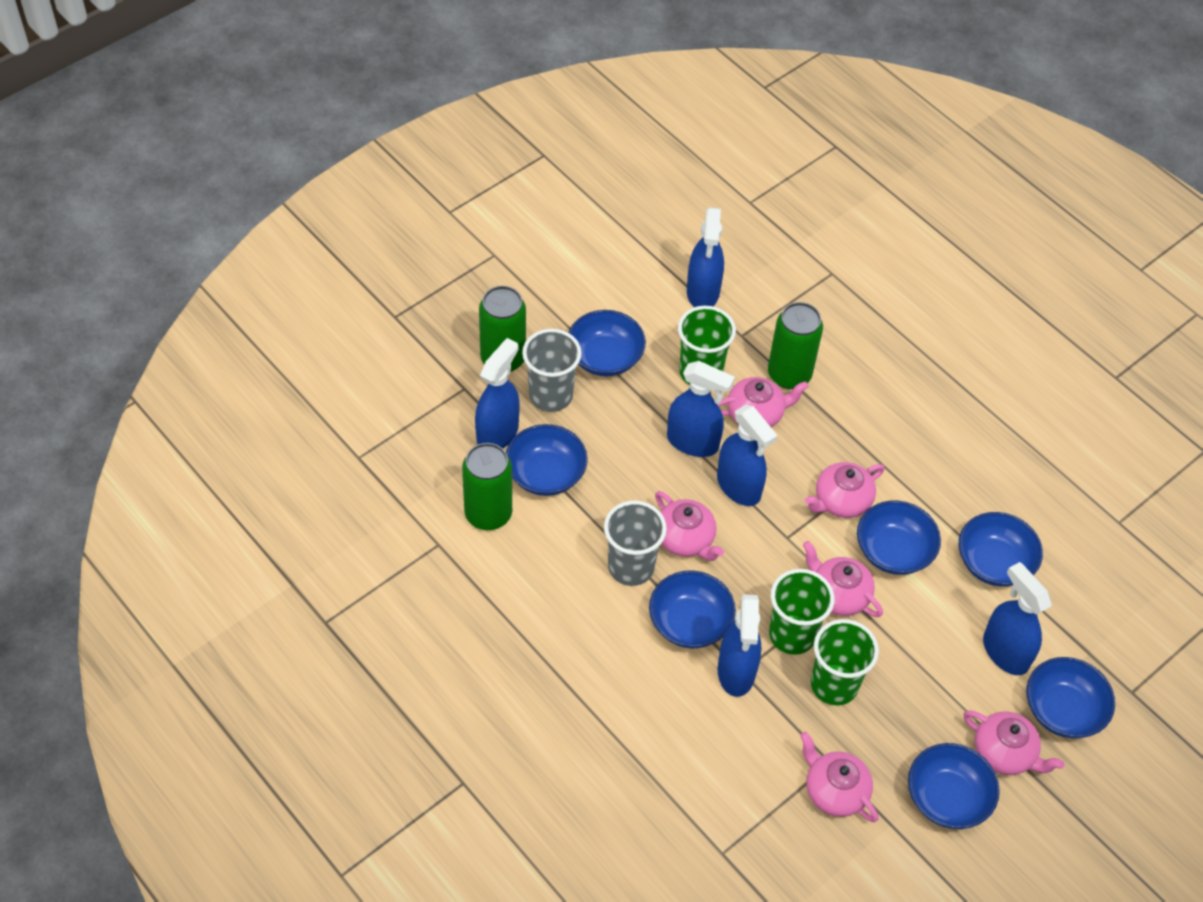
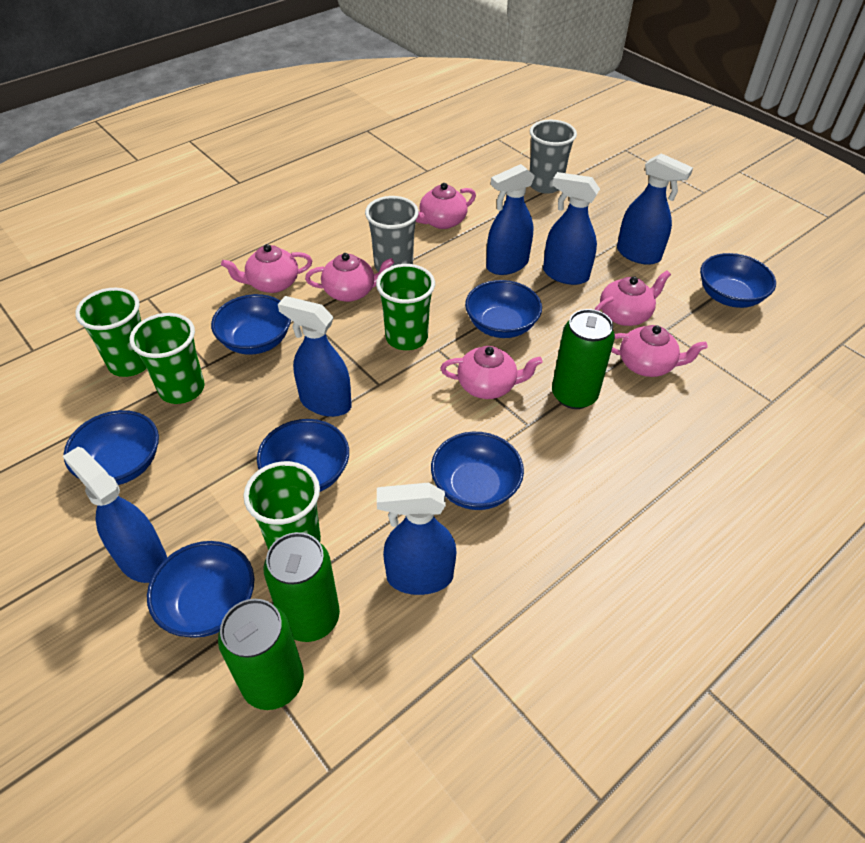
green cup: 3 -> 4

